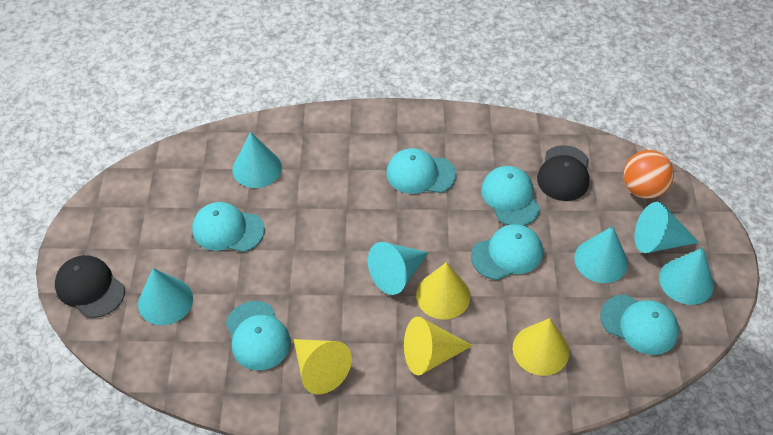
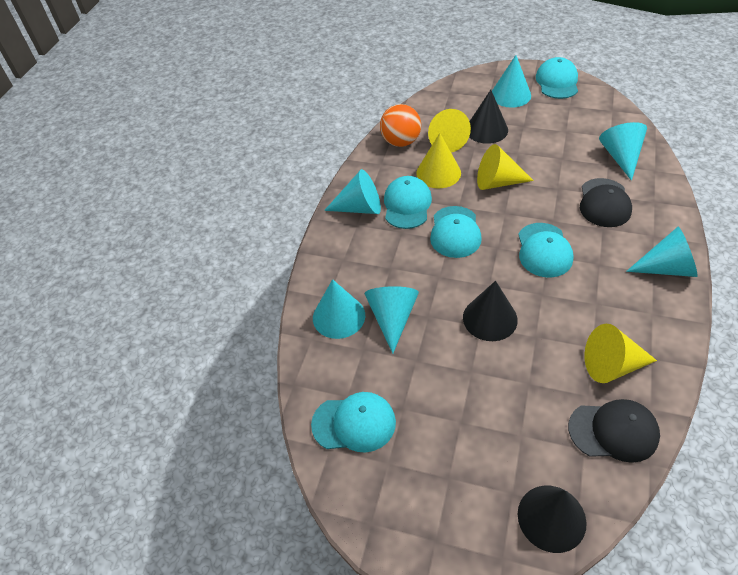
black cone: 0 -> 3
turquoise cap: 6 -> 5

